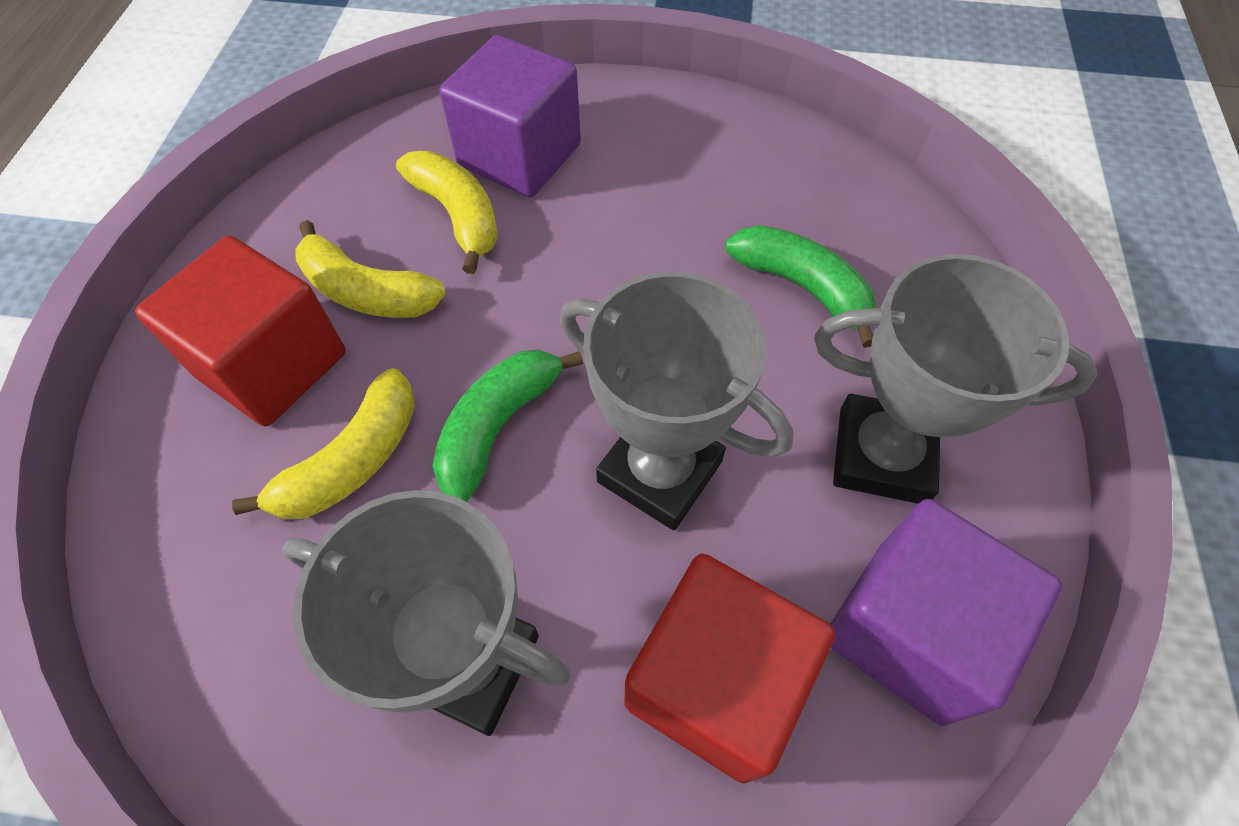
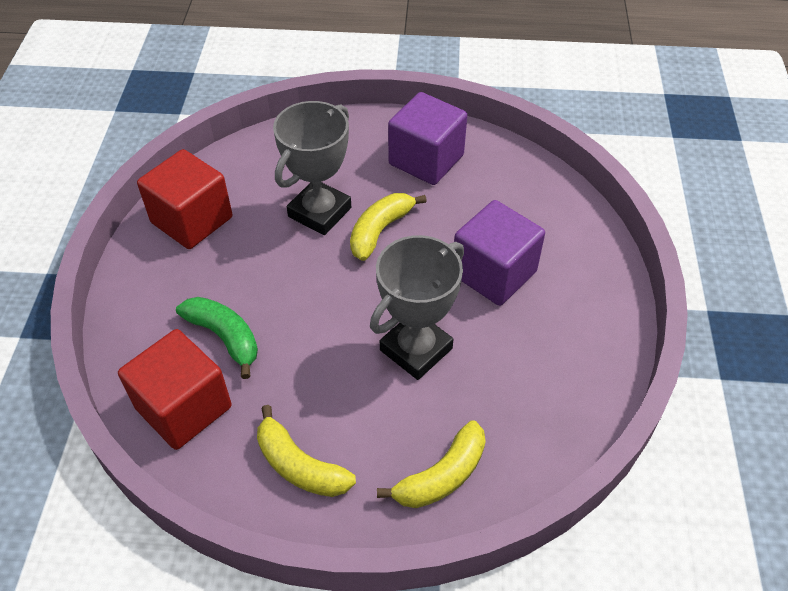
green banana: 2 -> 1
grey trophy: 3 -> 2

